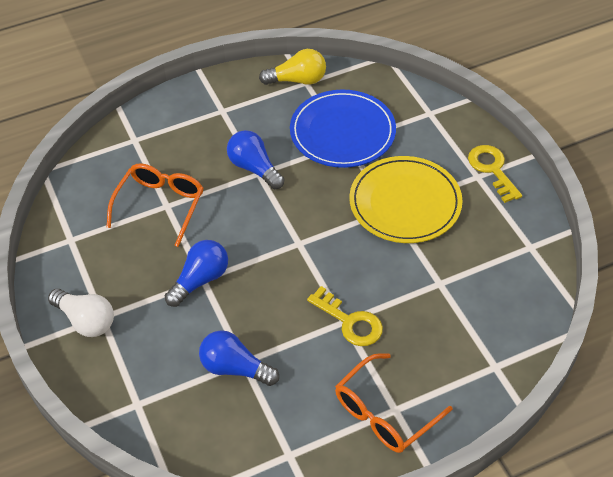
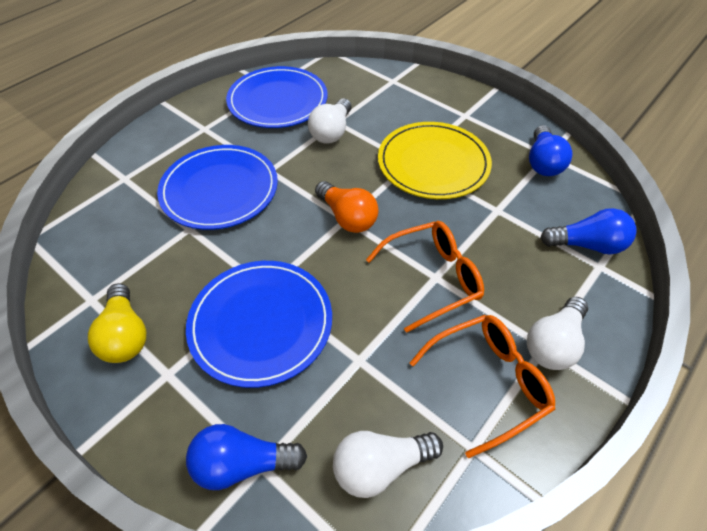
blue plate: 1 -> 3
orange light bulb: 0 -> 1
white light bulb: 1 -> 3
yellow key: 2 -> 0

